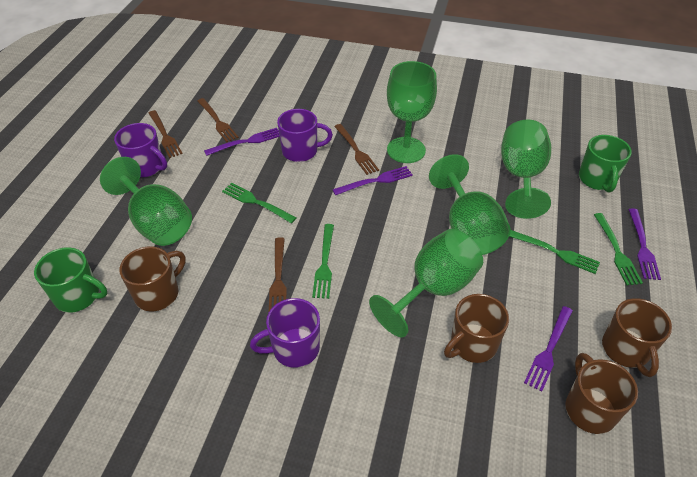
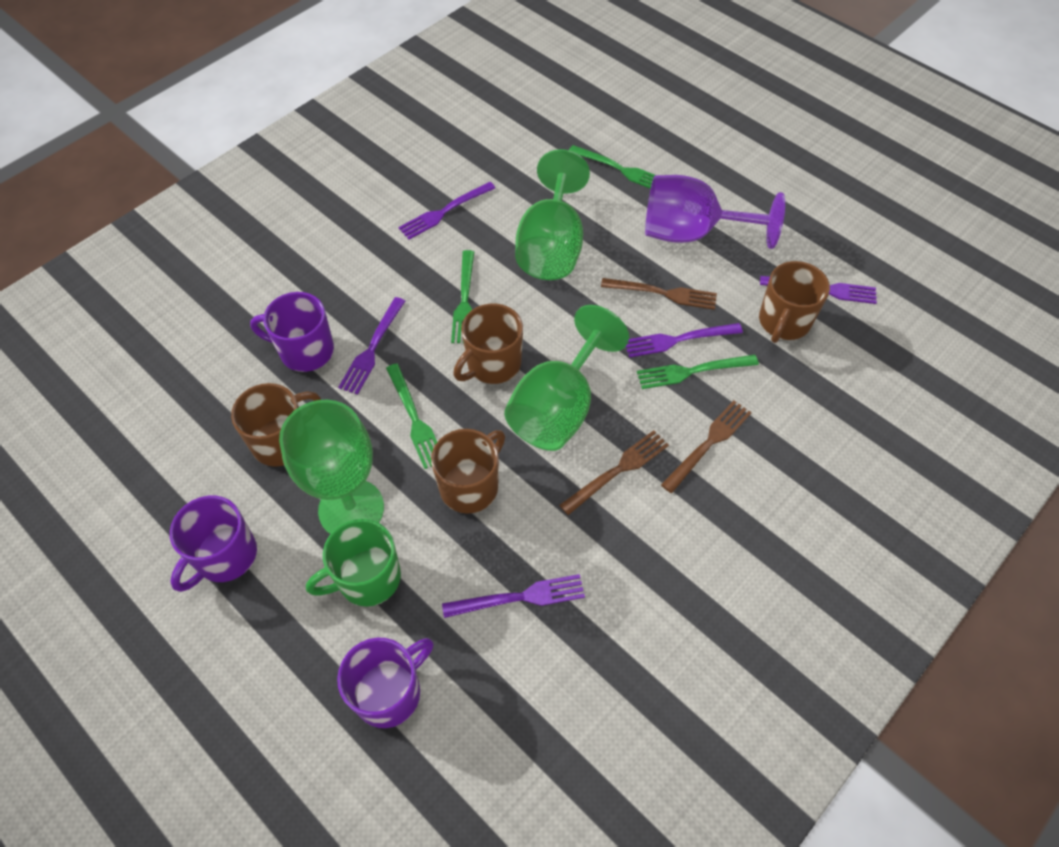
brown fork: 4 -> 3
green goblet: 5 -> 3
green mug: 2 -> 1
purple fork: 4 -> 5
purple goblet: 0 -> 1

